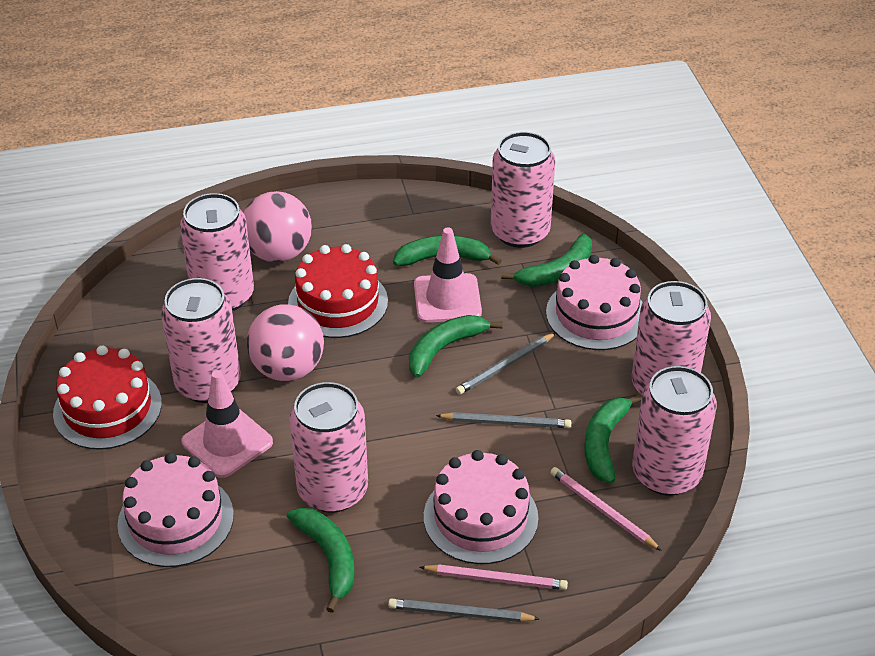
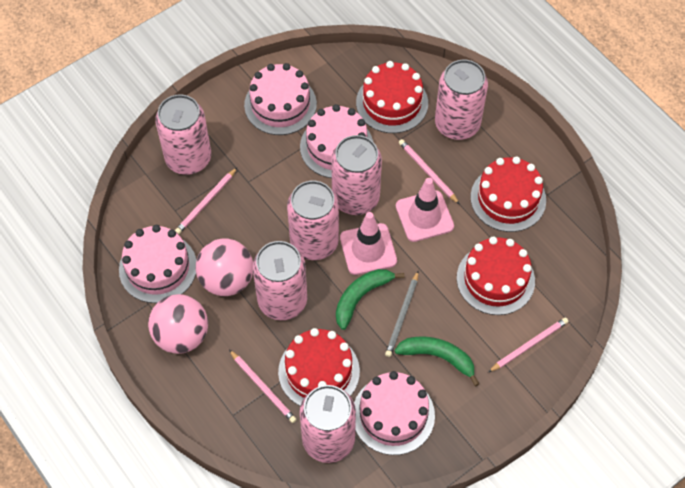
green banana: 5 -> 2
grey pencil: 3 -> 1
pink cake: 3 -> 4
pink pencil: 2 -> 4
red cake: 2 -> 4

